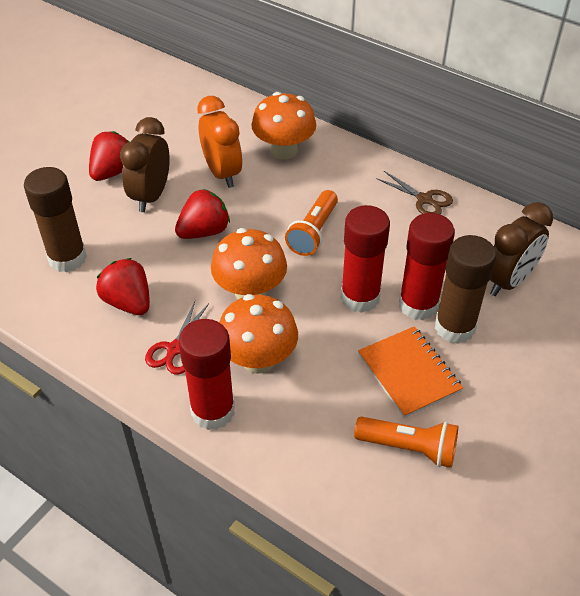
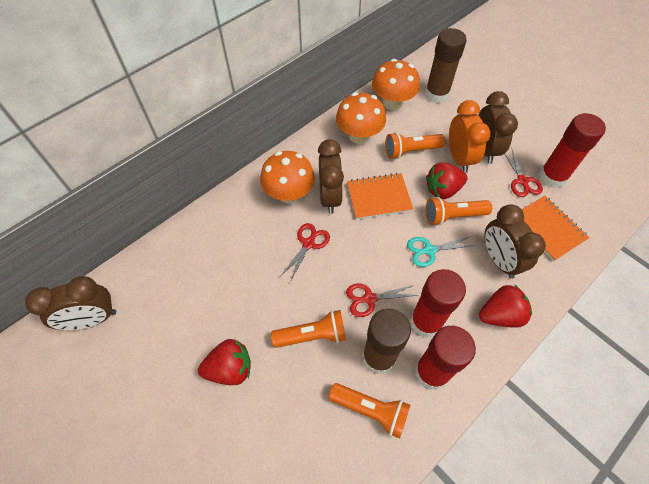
brown clock: 2 -> 4
brown scissors: 1 -> 0
orange flashlight: 2 -> 4
orange notebook: 1 -> 2
red scissors: 1 -> 3
turquoise scissors: 0 -> 1

